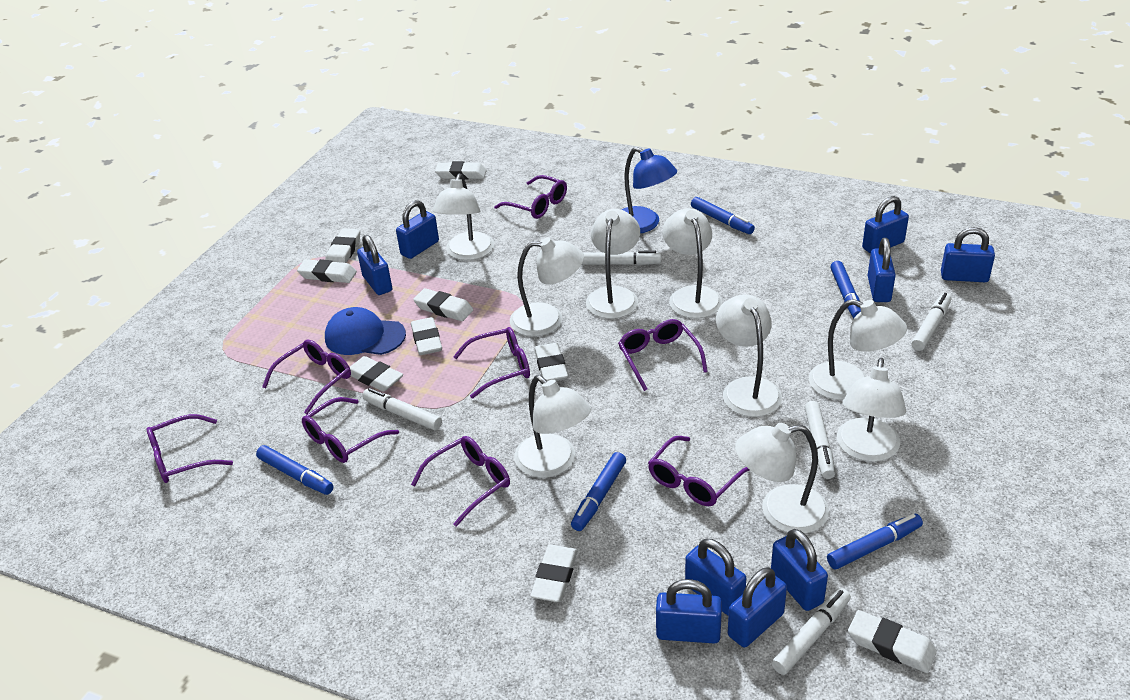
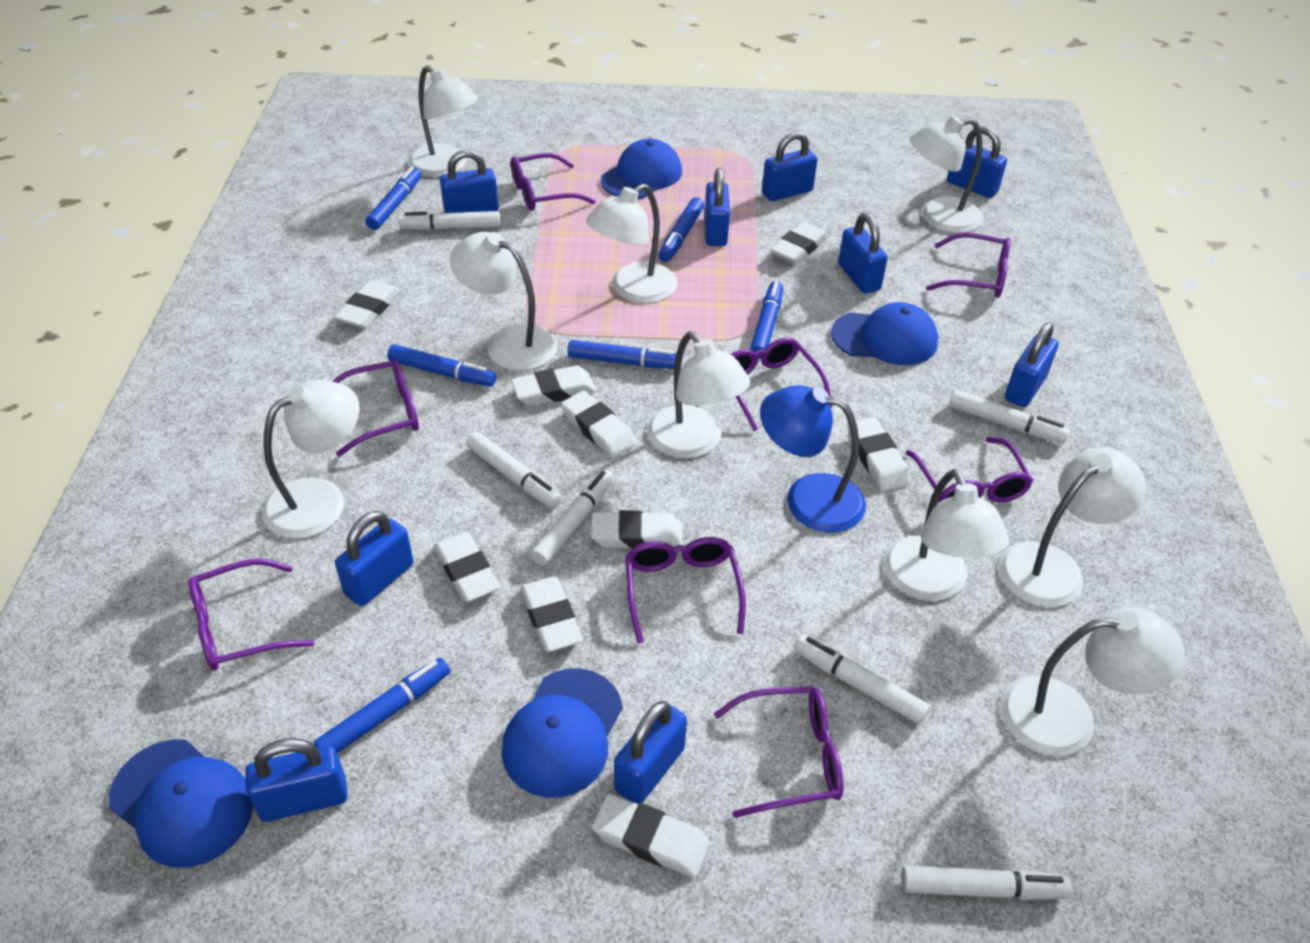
blue cap: 1 -> 4
blue marker: 5 -> 6
white marker: 5 -> 6

